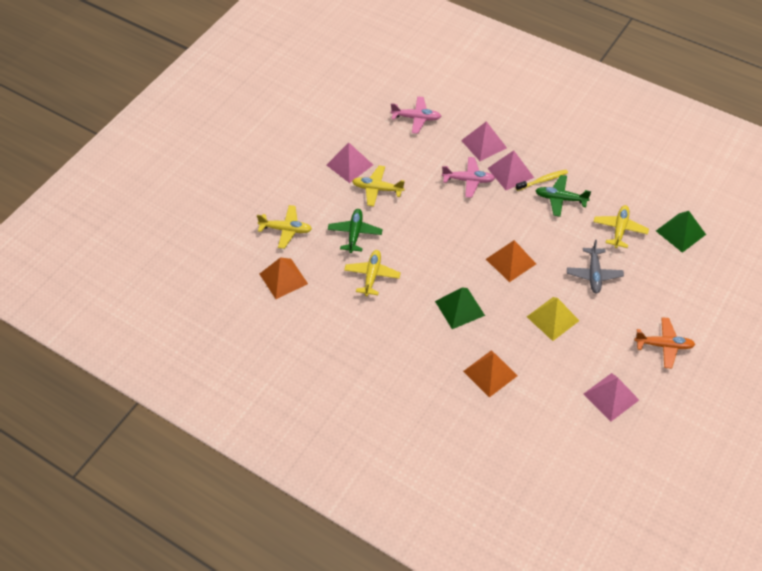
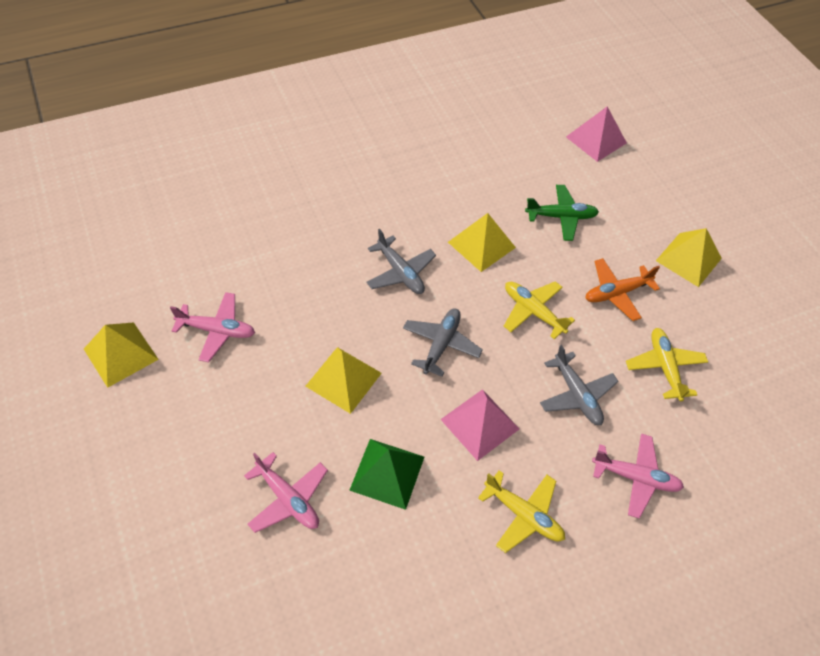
green plane: 2 -> 1
green pyramid: 2 -> 1
grey plane: 1 -> 3
orange pyramid: 3 -> 0
pink plane: 2 -> 3
pink pyramid: 4 -> 2
yellow plane: 4 -> 3
yellow pyramid: 1 -> 4
yellow toothbrush: 1 -> 0

